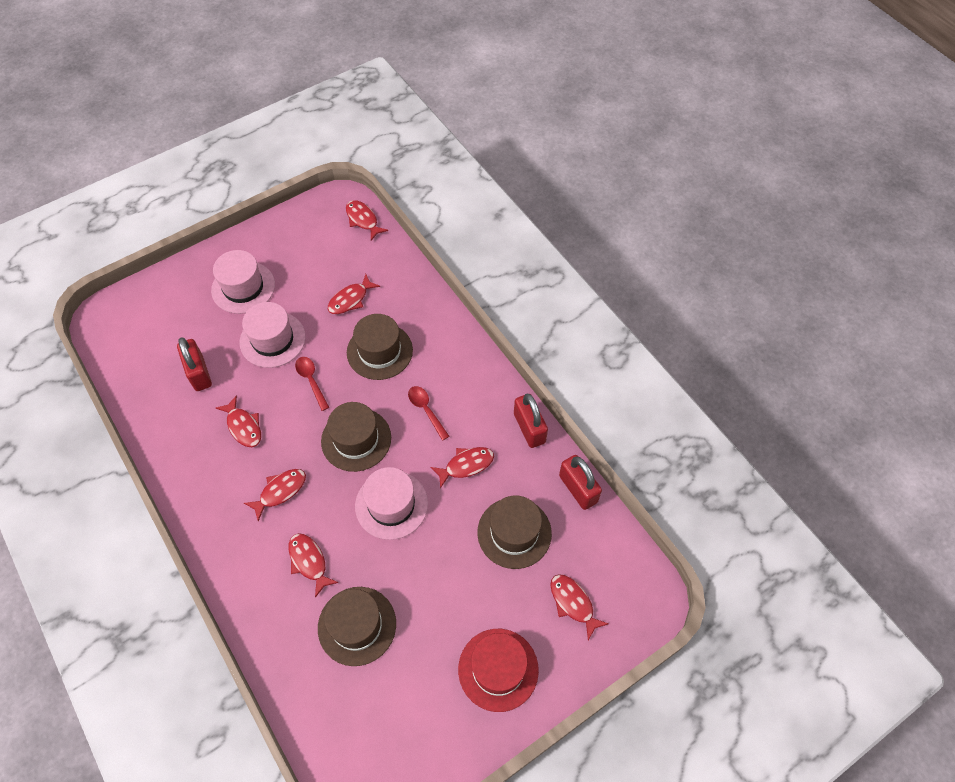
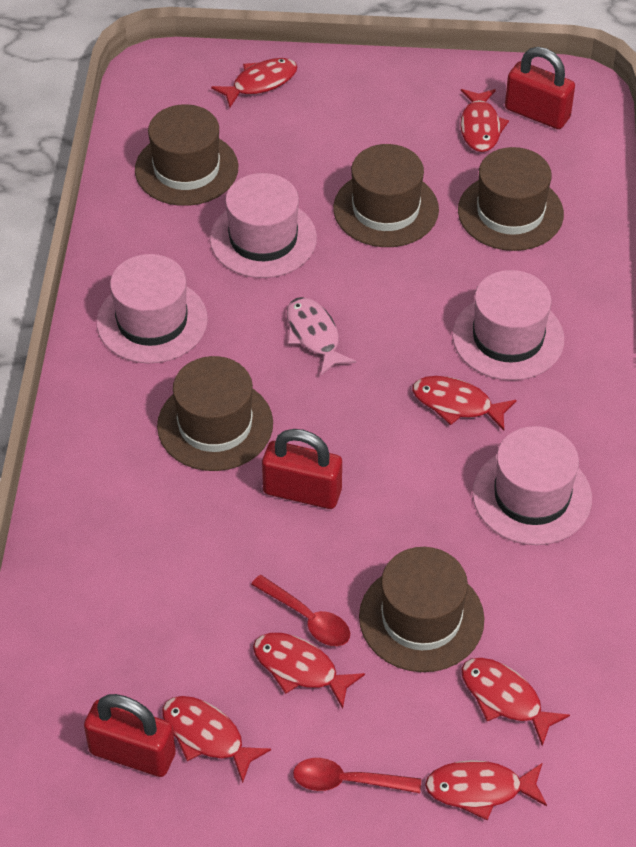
brown hat: 4 -> 5
pink fish: 0 -> 1
pink hat: 3 -> 4
red hat: 1 -> 0

